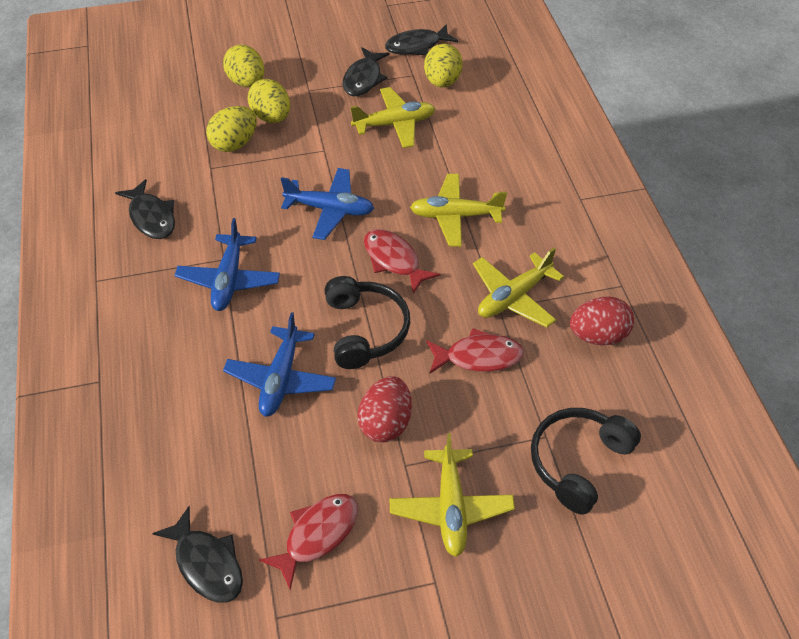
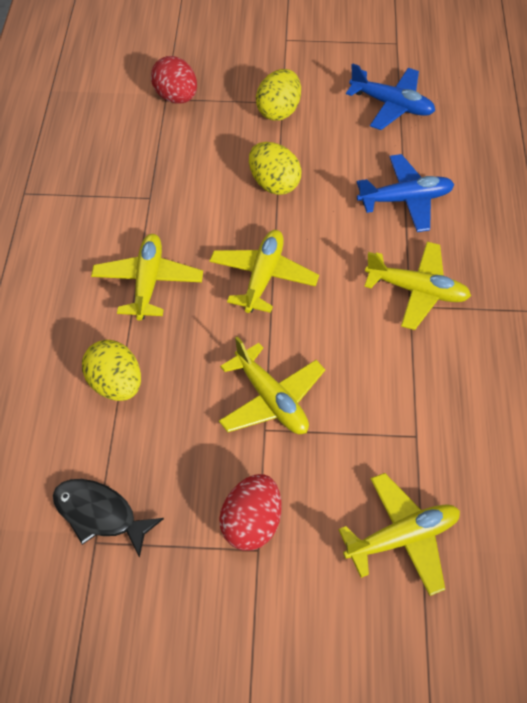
black fish: 4 -> 1
black headphones: 2 -> 0
blue plane: 3 -> 2
red fish: 3 -> 0
yellow egg: 4 -> 3
yellow plane: 4 -> 5

